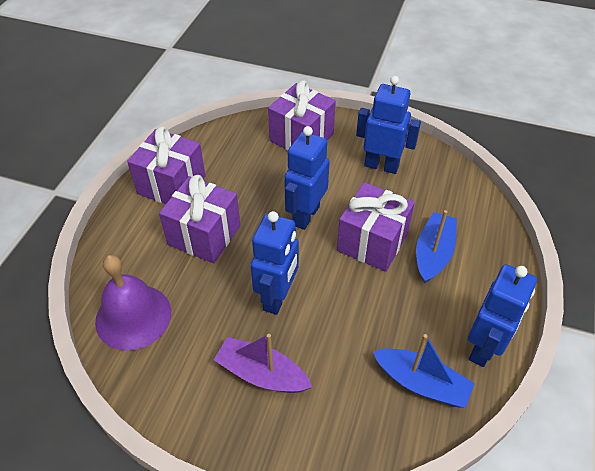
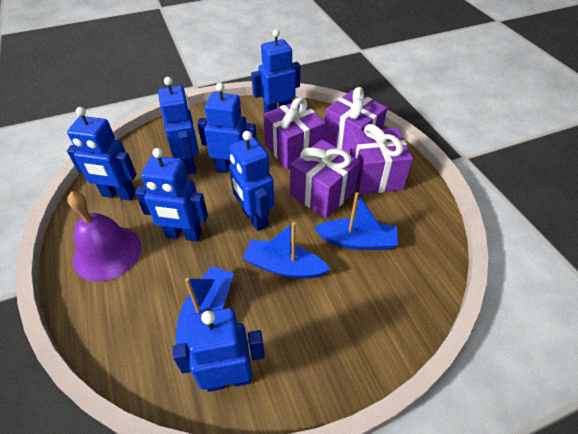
blue boat: 2 -> 3
blue robot: 4 -> 7
purple boat: 1 -> 0

